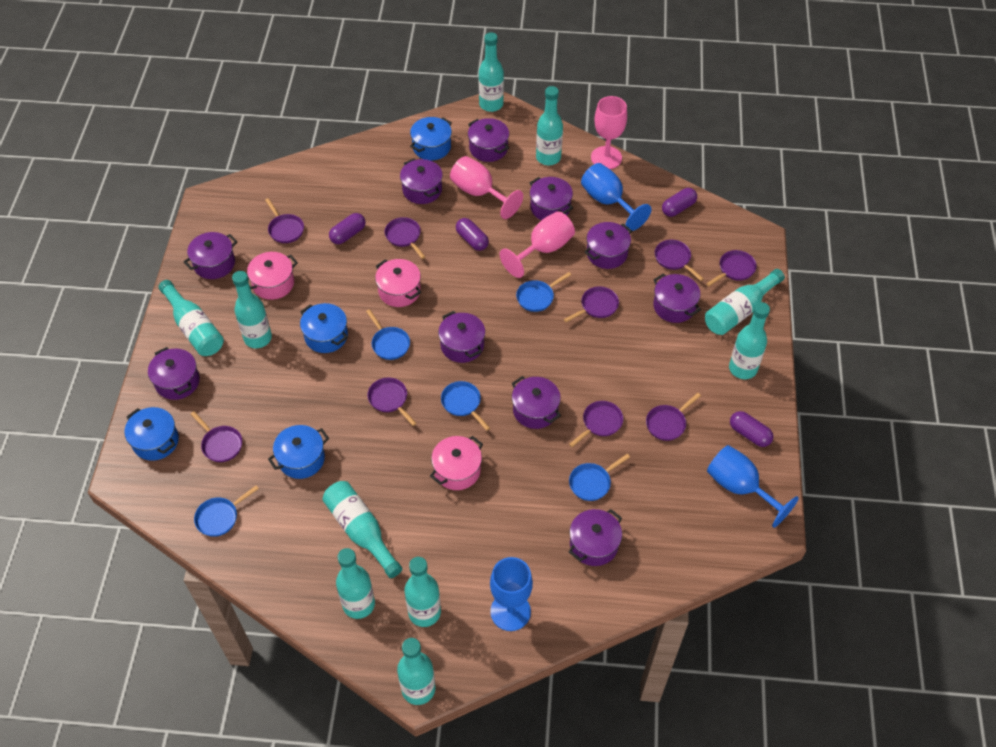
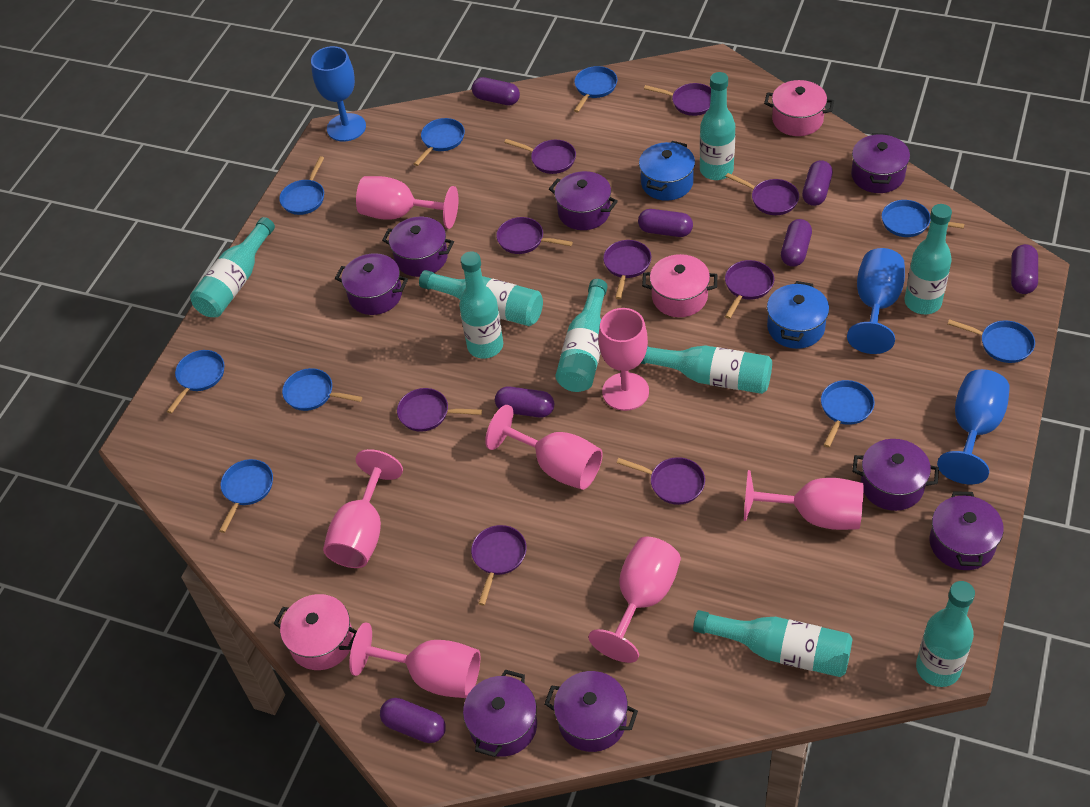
blue pan: 5 -> 9
blue pot: 4 -> 2
pink goblet: 3 -> 7
purple capsule: 4 -> 7
purple pot: 10 -> 8
turquoise bottle: 10 -> 9

